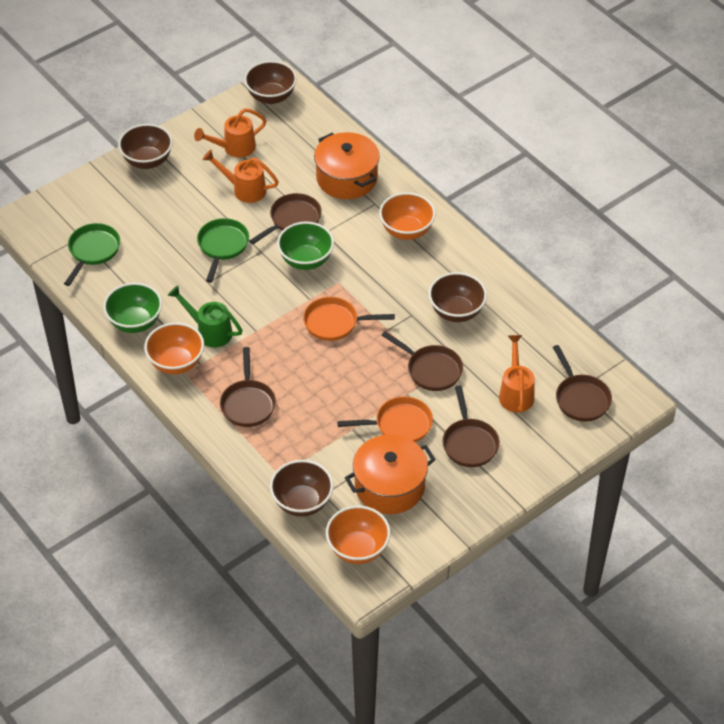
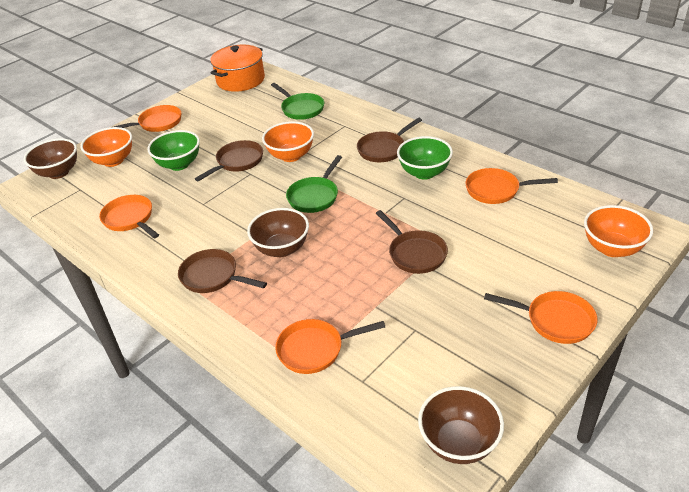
brown bowl: 4 -> 3
brown pan: 5 -> 4
green watering can: 1 -> 0
orange pan: 2 -> 5
orange pot: 2 -> 1
orange watering can: 3 -> 0

